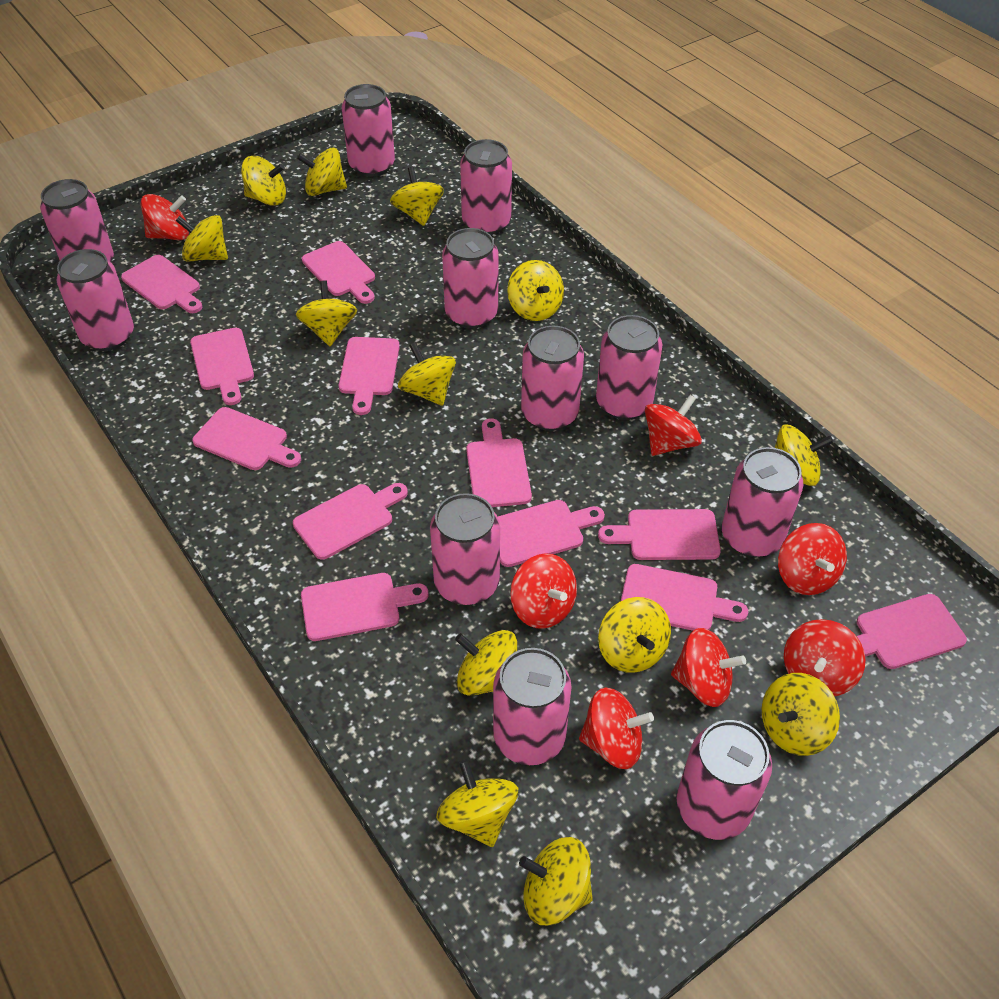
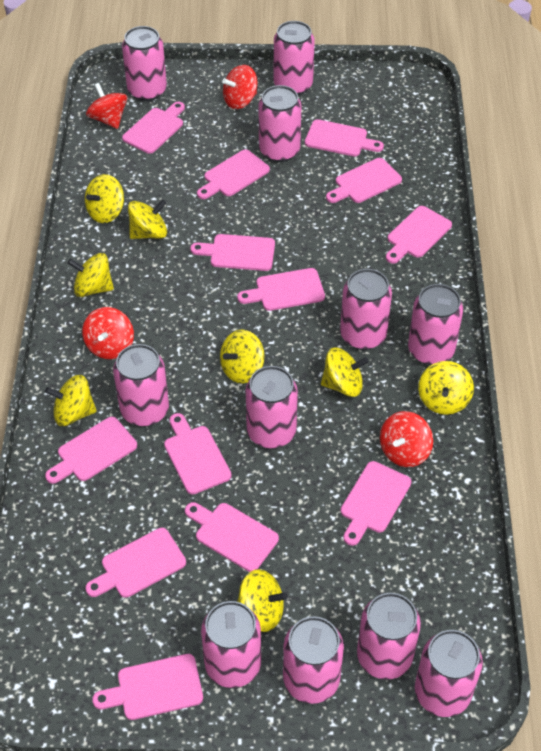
pink cutting board: 12 -> 13
red spinning top: 7 -> 4
yellow spinning top: 13 -> 8

